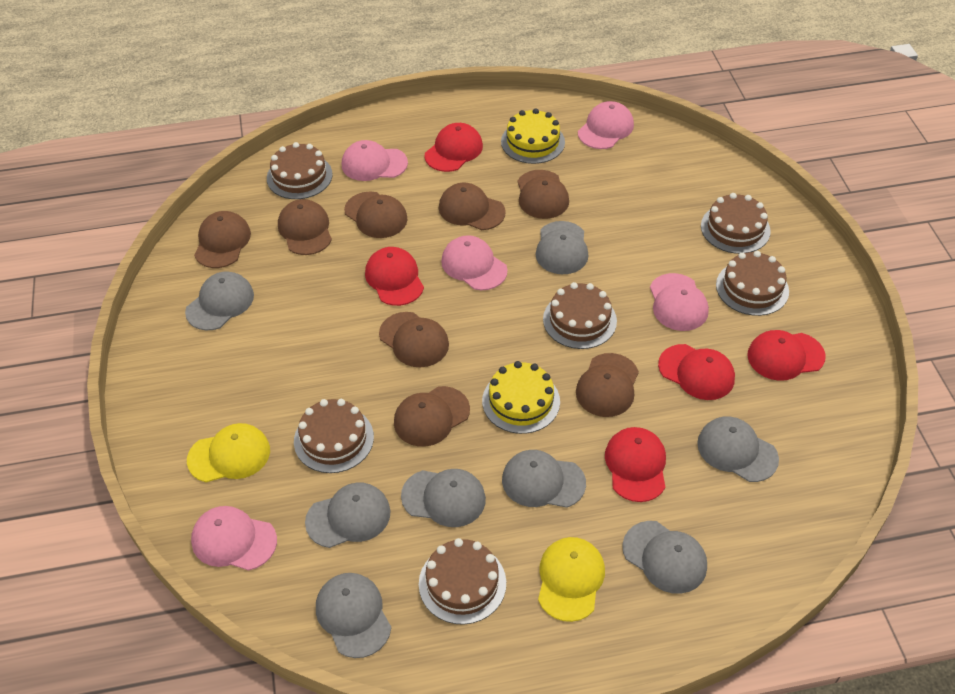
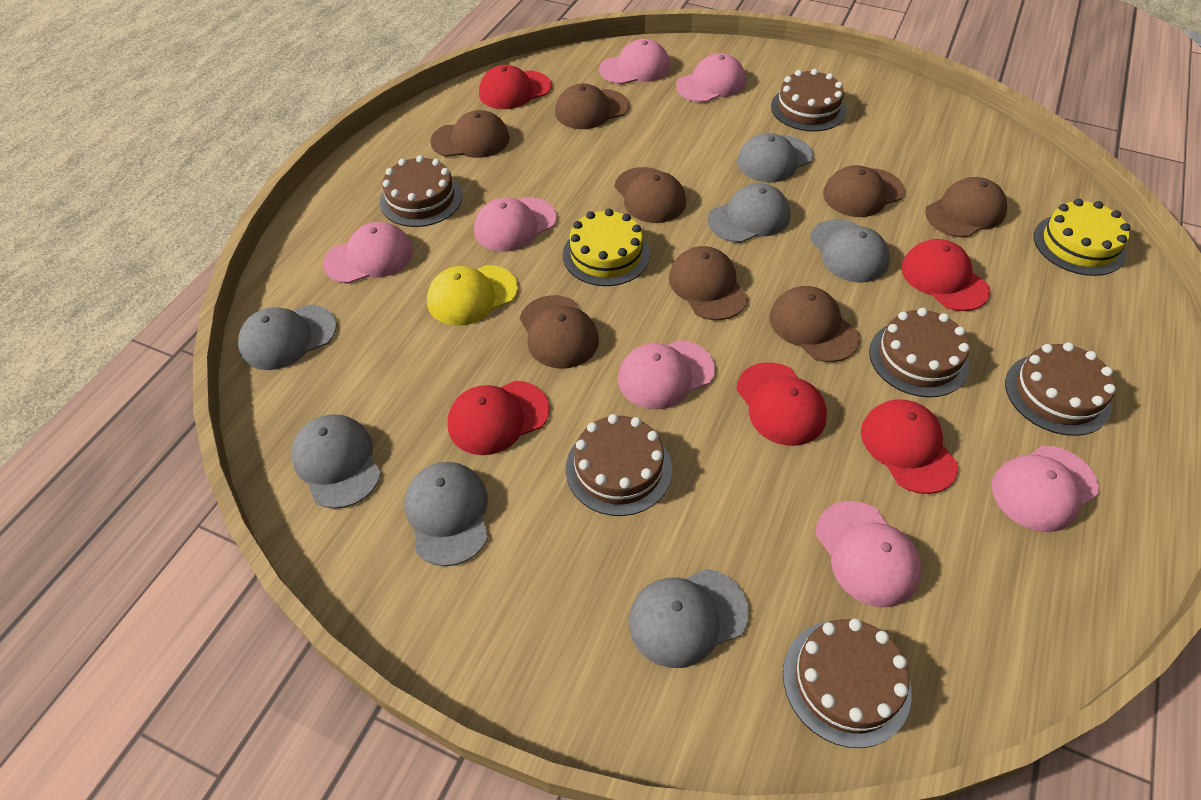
grey cap: 8 -> 7
pink cap: 5 -> 7
yellow cap: 2 -> 1

